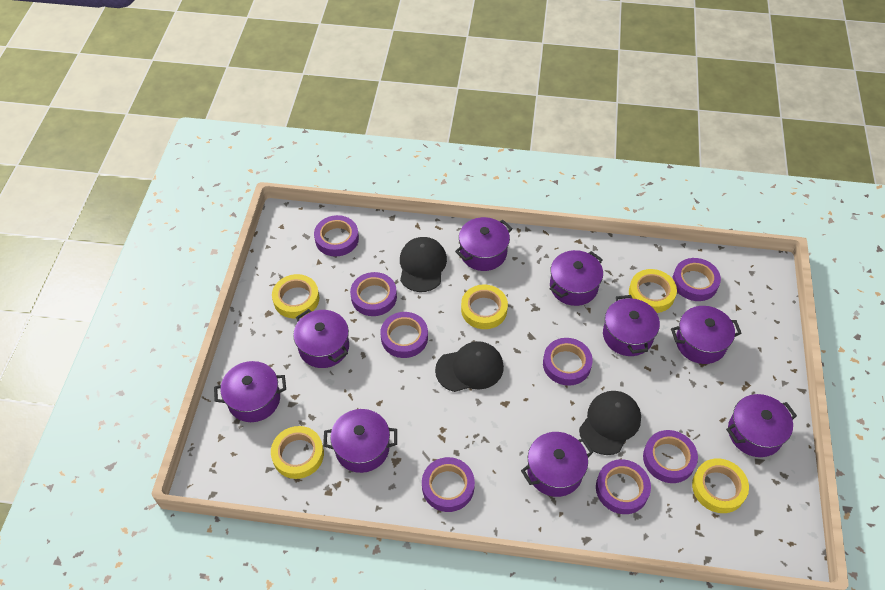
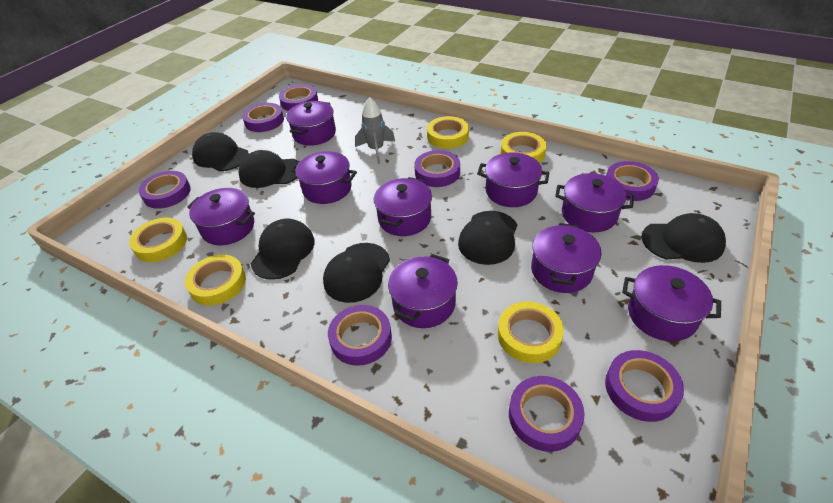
black cap: 3 -> 6
grey rocket: 0 -> 1

